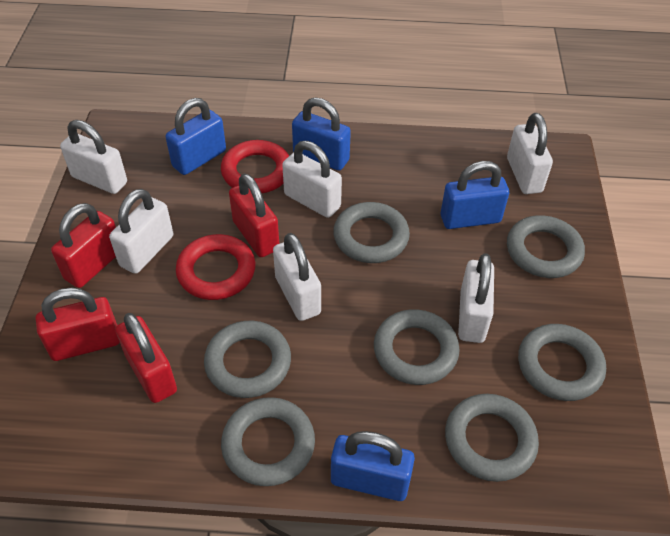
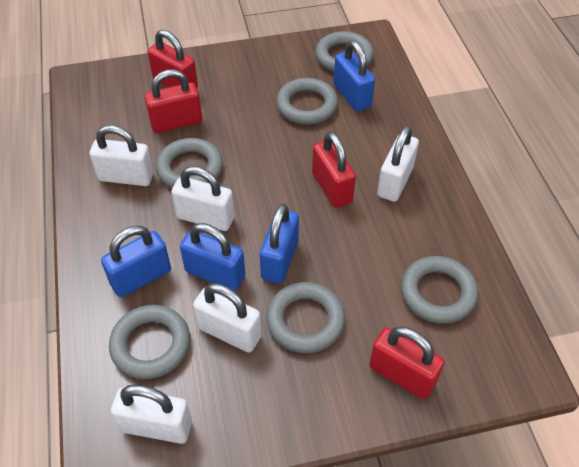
grey ring: 7 -> 6
red ring: 2 -> 0
white padlock: 6 -> 5

